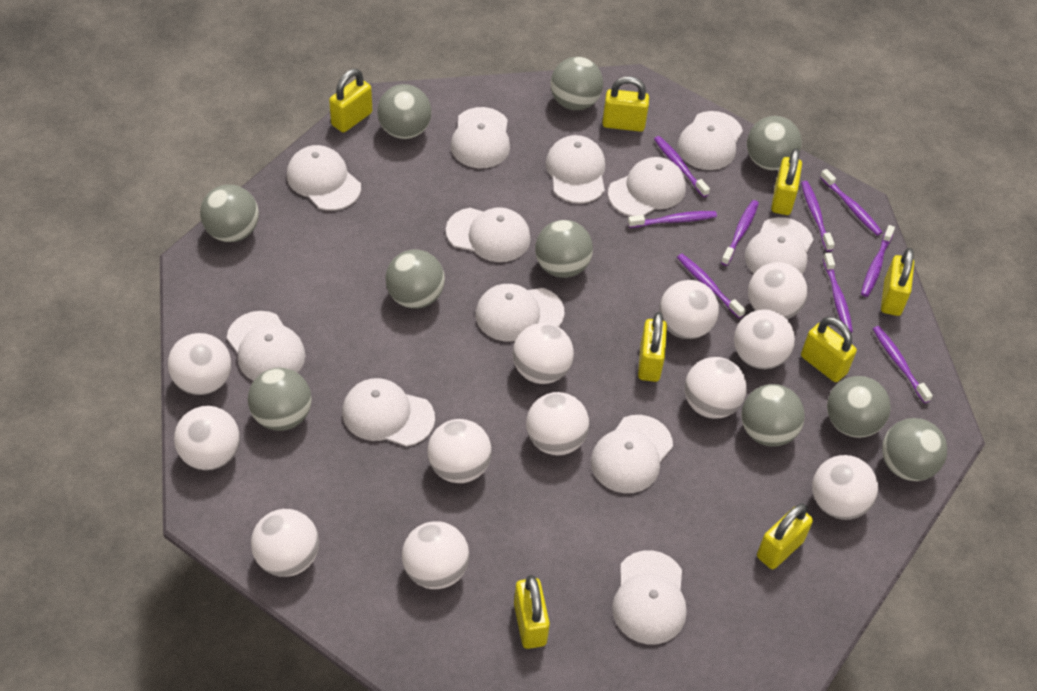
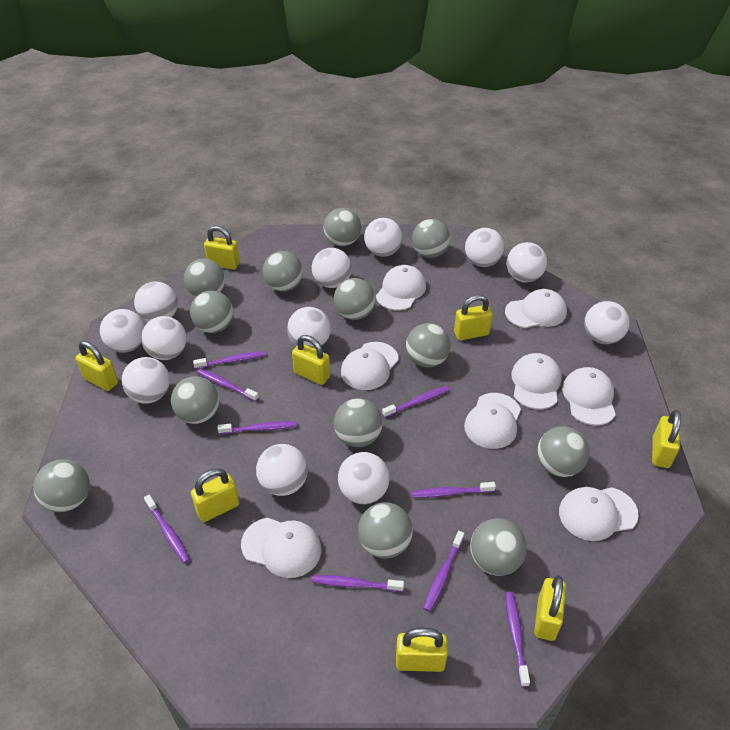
grey ball: 10 -> 13
white cap: 12 -> 8

